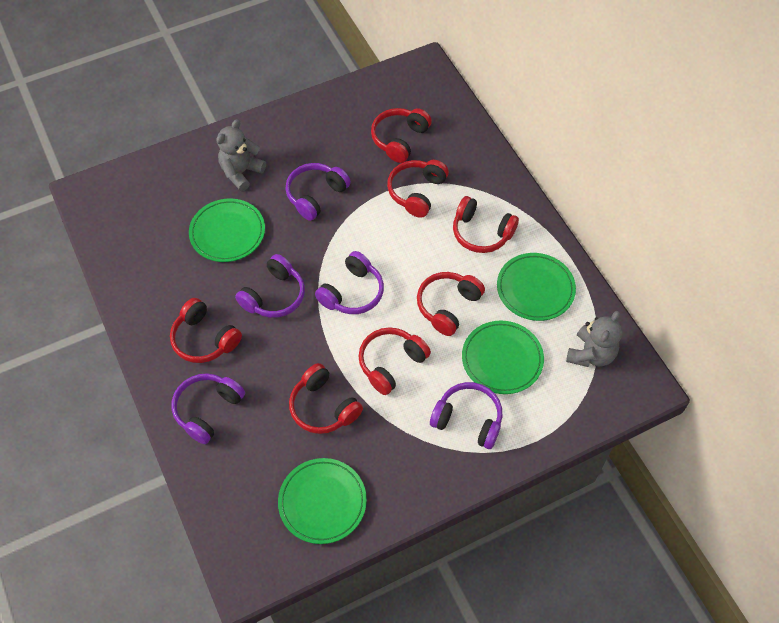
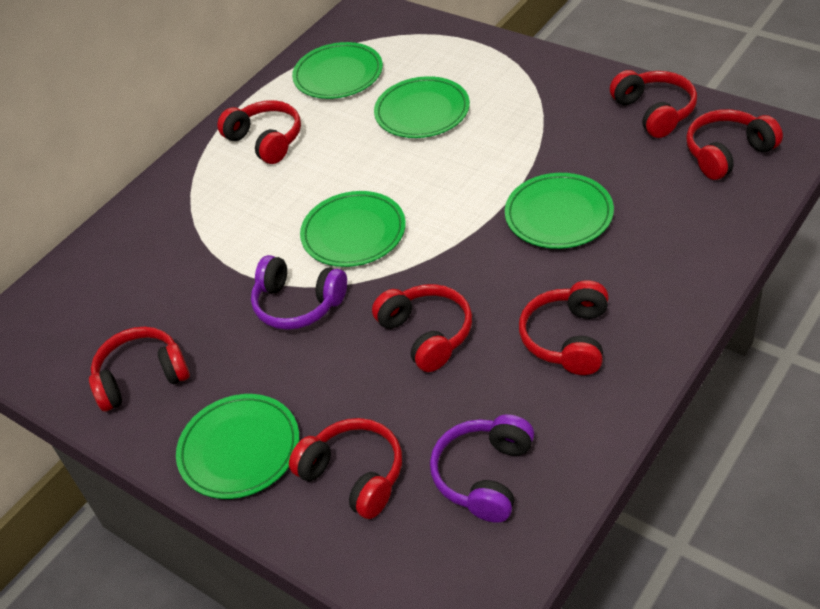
green plate: 4 -> 5
grey teddy bear: 2 -> 0
purple headphones: 5 -> 2

